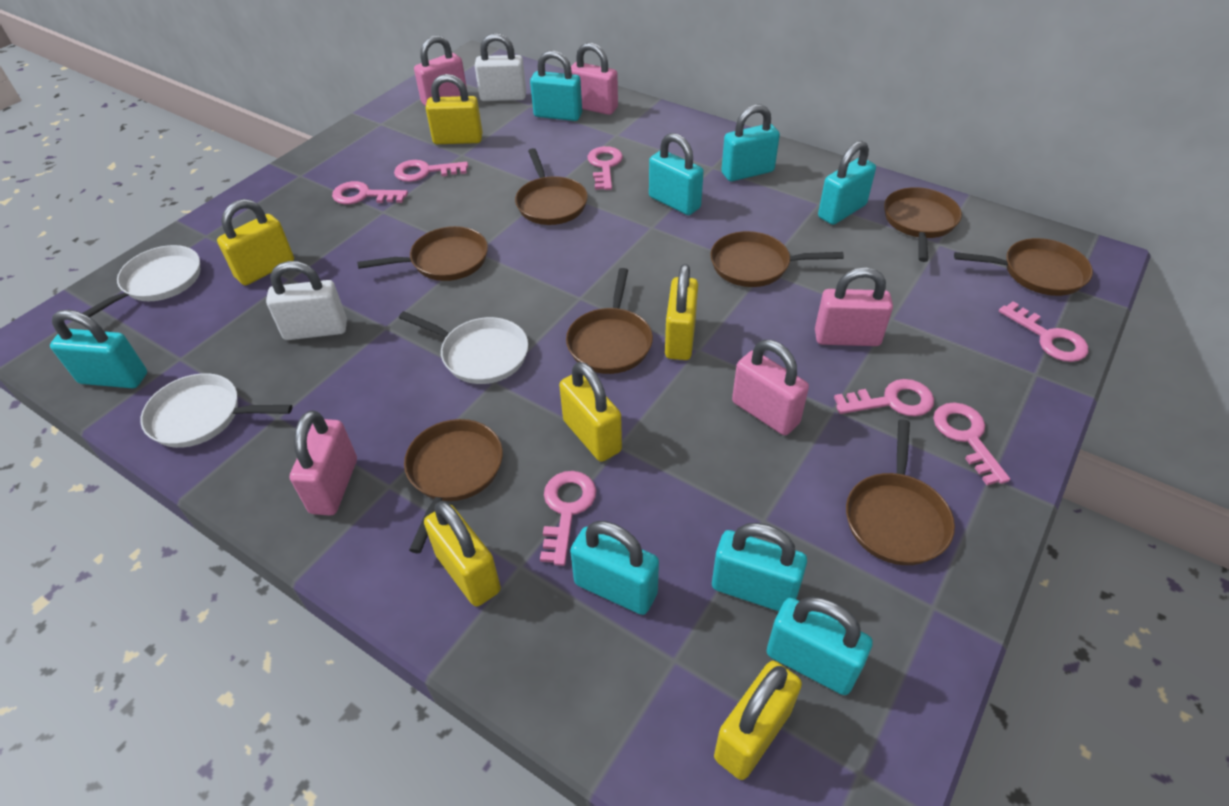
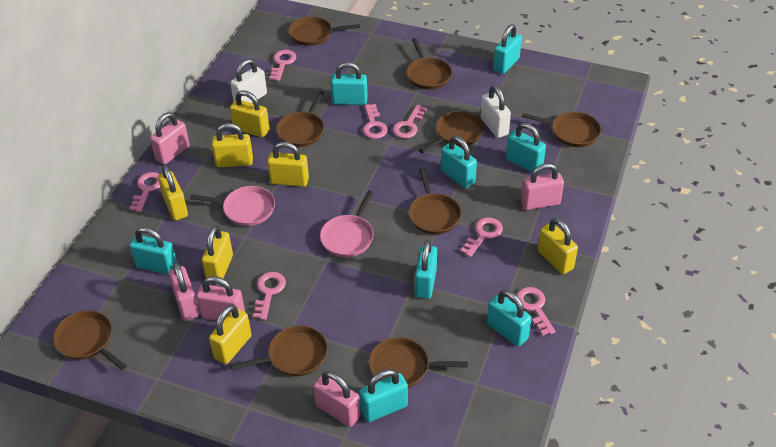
brown pan: 8 -> 9
pink pan: 0 -> 2
white pan: 3 -> 0
yellow padlock: 6 -> 7

